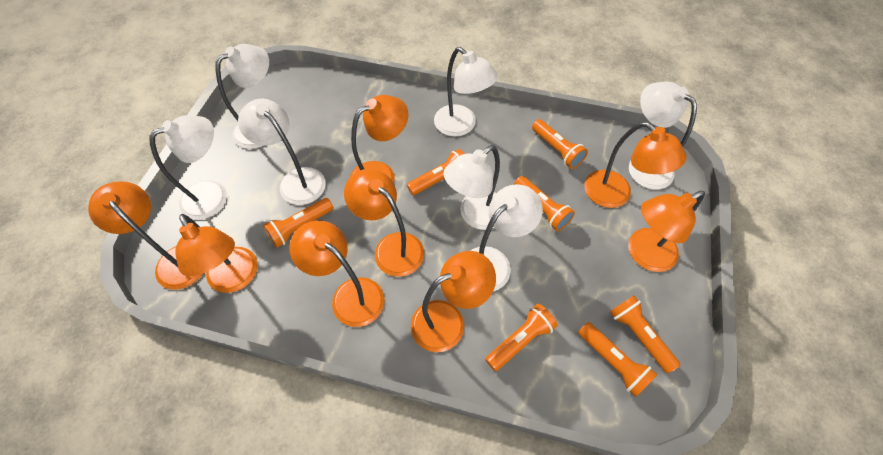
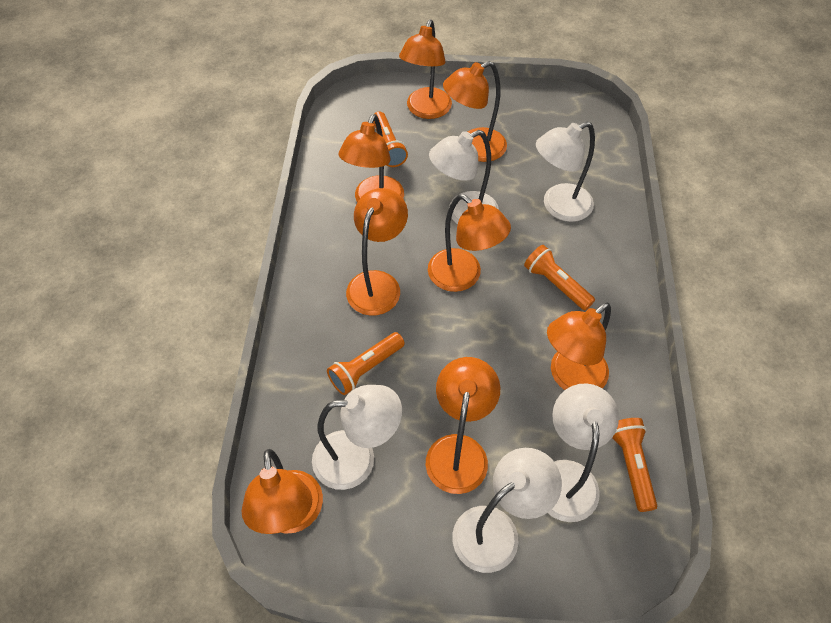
orange flashlight: 7 -> 4
white lamp: 7 -> 5

